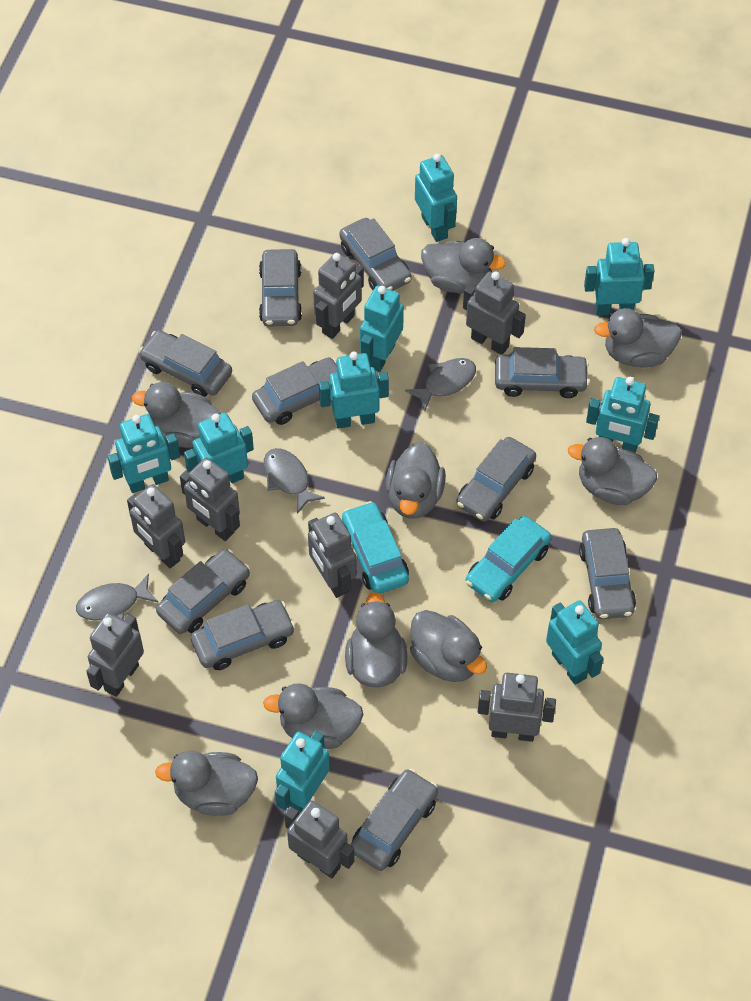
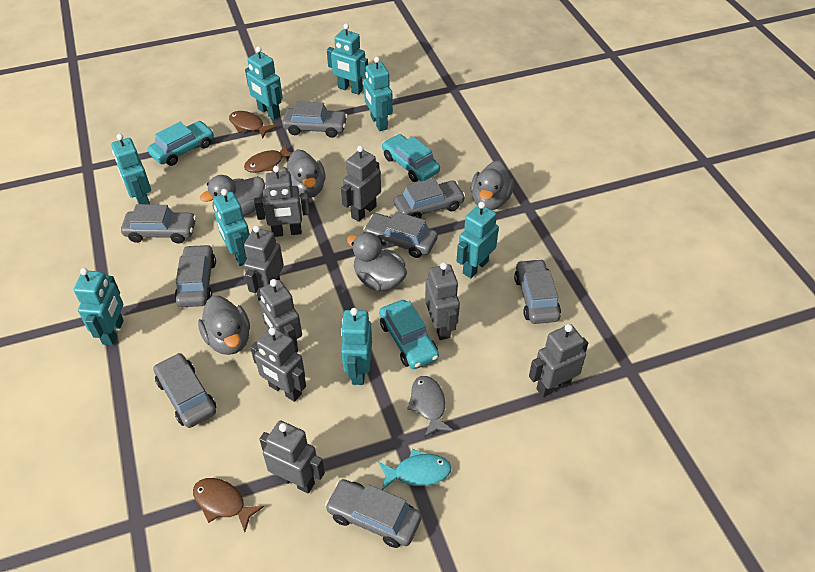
brown fish: 0 -> 3
grey car: 10 -> 8
grey duck: 9 -> 5
grey fish: 3 -> 1
turquoise car: 2 -> 3
turquoise fish: 0 -> 1
turquoise robot: 9 -> 8

